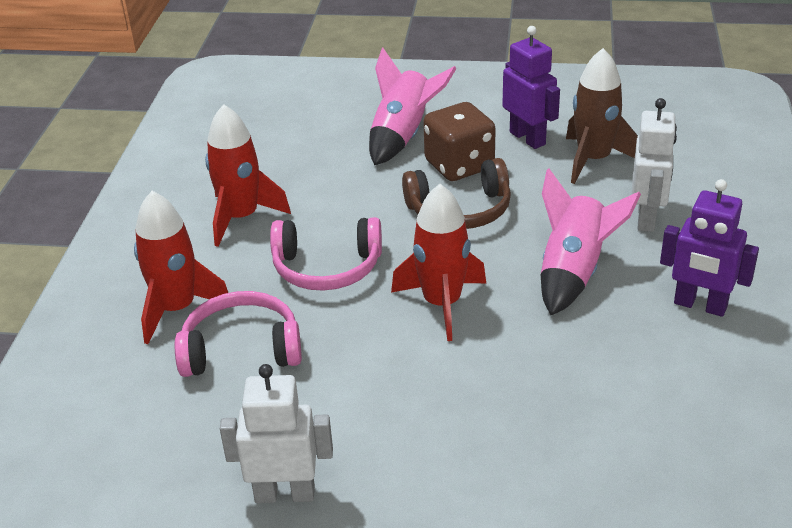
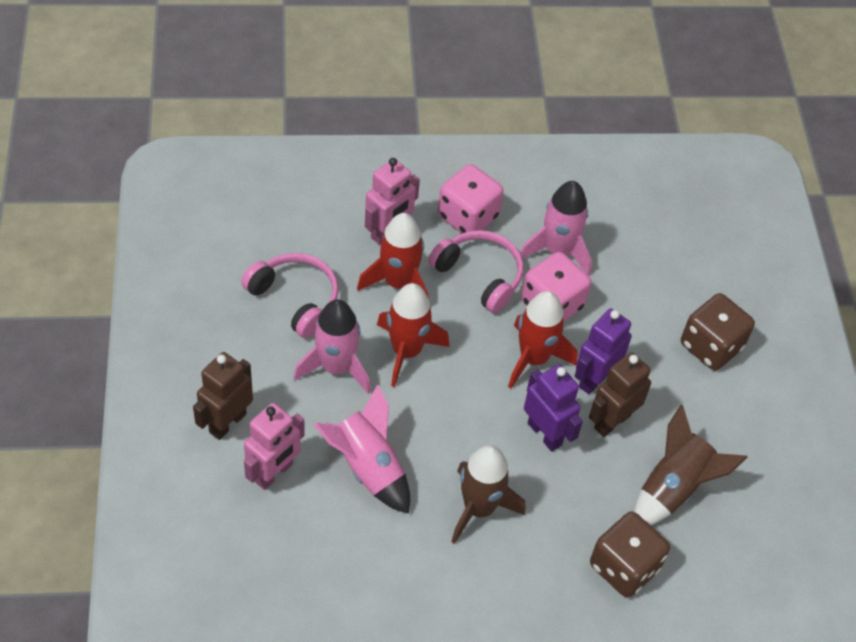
brown dice: 1 -> 2
brown headphones: 1 -> 0
brown robot: 0 -> 2
brown rocket: 1 -> 2
pink dice: 0 -> 2
pink robot: 0 -> 2
pink rocket: 2 -> 3
white robot: 2 -> 0

